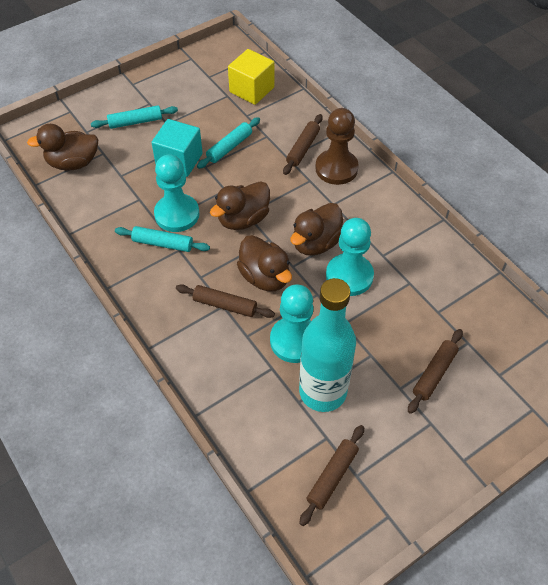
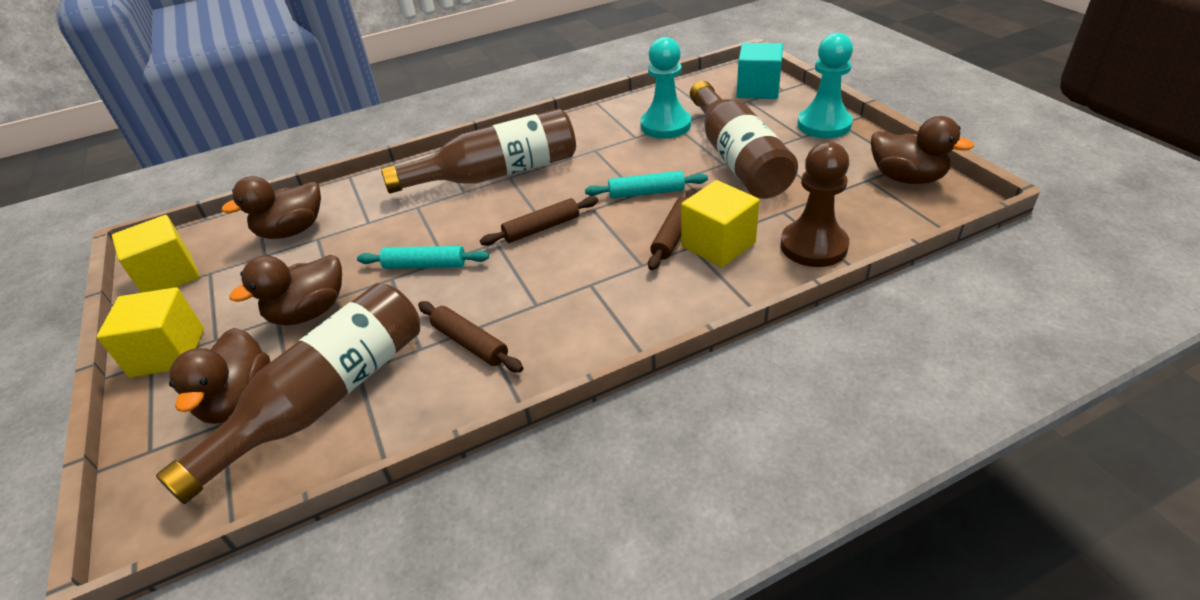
brown bottle: 0 -> 3
brown rolling pin: 4 -> 3
turquoise bottle: 1 -> 0
turquoise pawn: 3 -> 2
turquoise rolling pin: 3 -> 2
yellow cube: 1 -> 3

